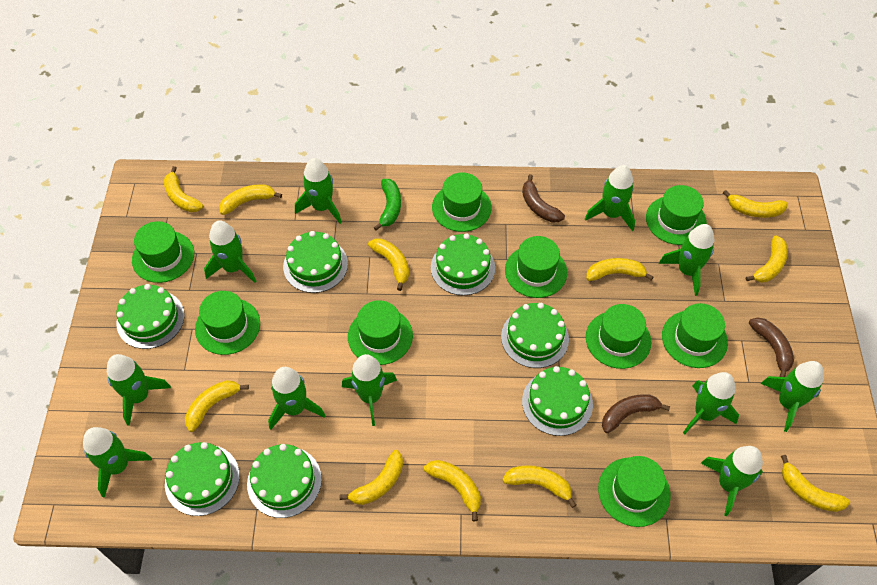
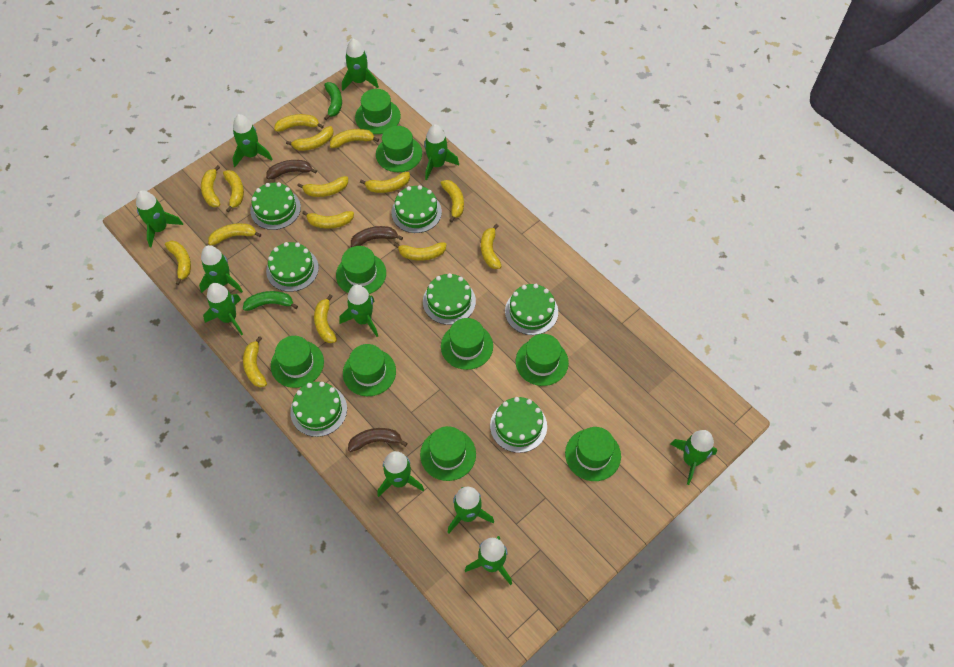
green banana: 1 -> 2
yellow banana: 11 -> 15

